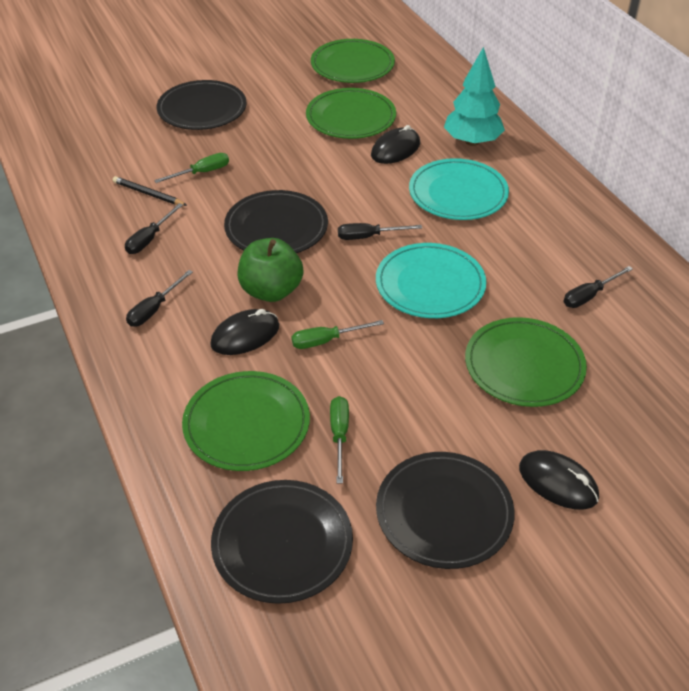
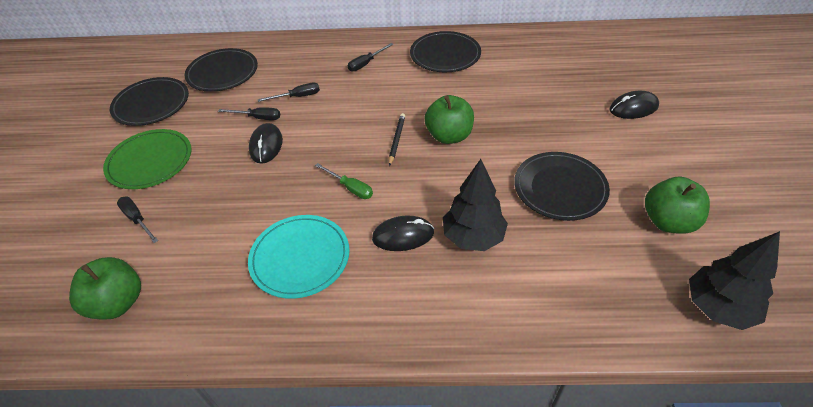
black tree: 0 -> 2
green apple: 1 -> 3
green plate: 4 -> 1
green screwdriver: 3 -> 1
turquoise plate: 2 -> 1
turquoise tree: 1 -> 0

